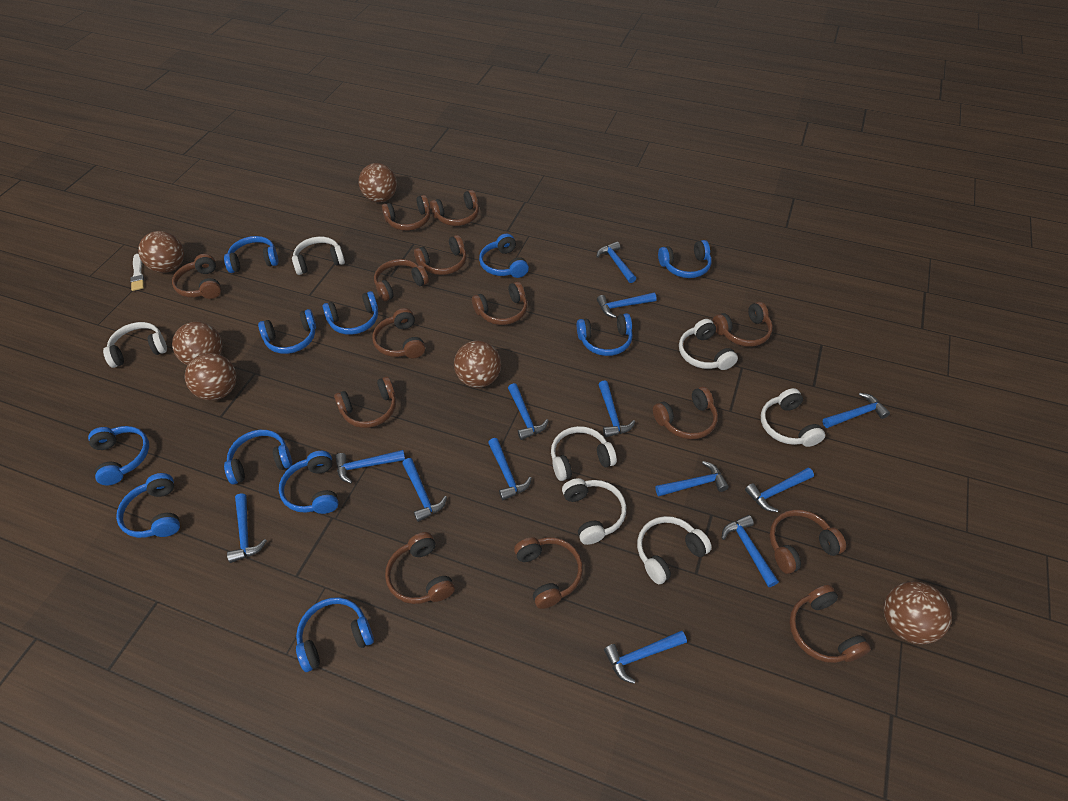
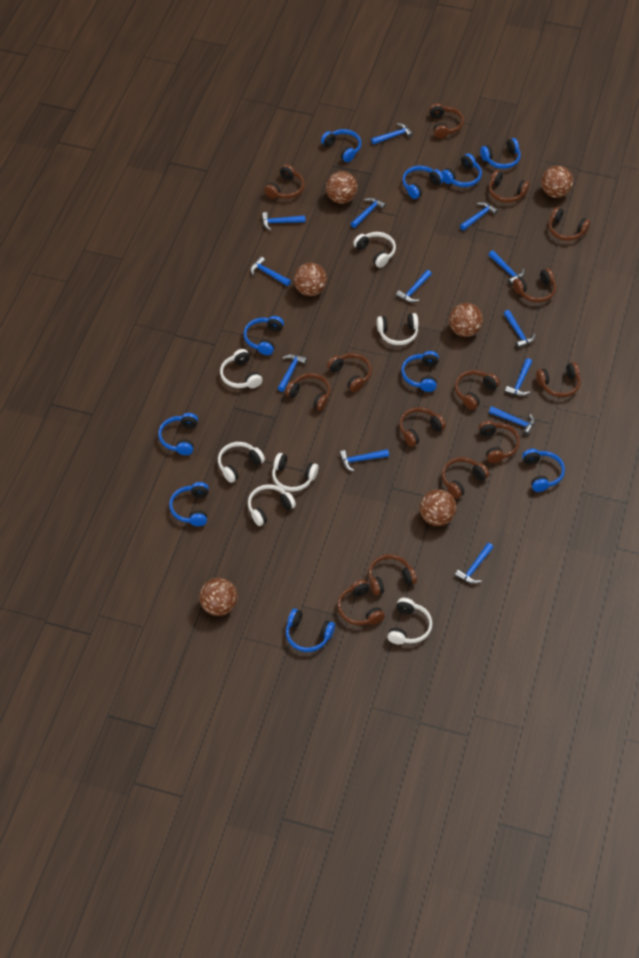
blue headphones: 11 -> 10
white brush: 1 -> 0

